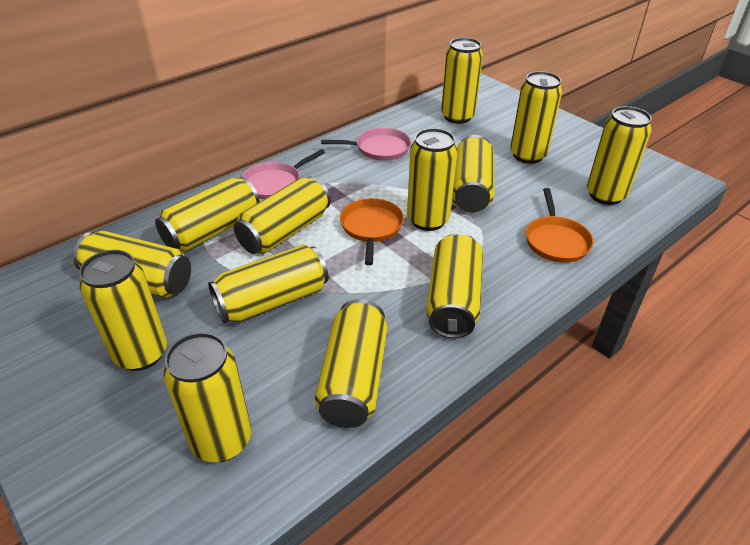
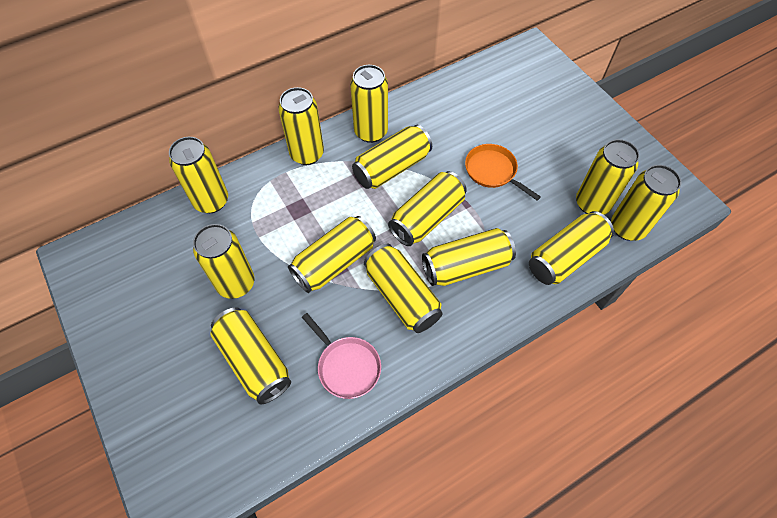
orange pan: 2 -> 1
pink pan: 2 -> 1

